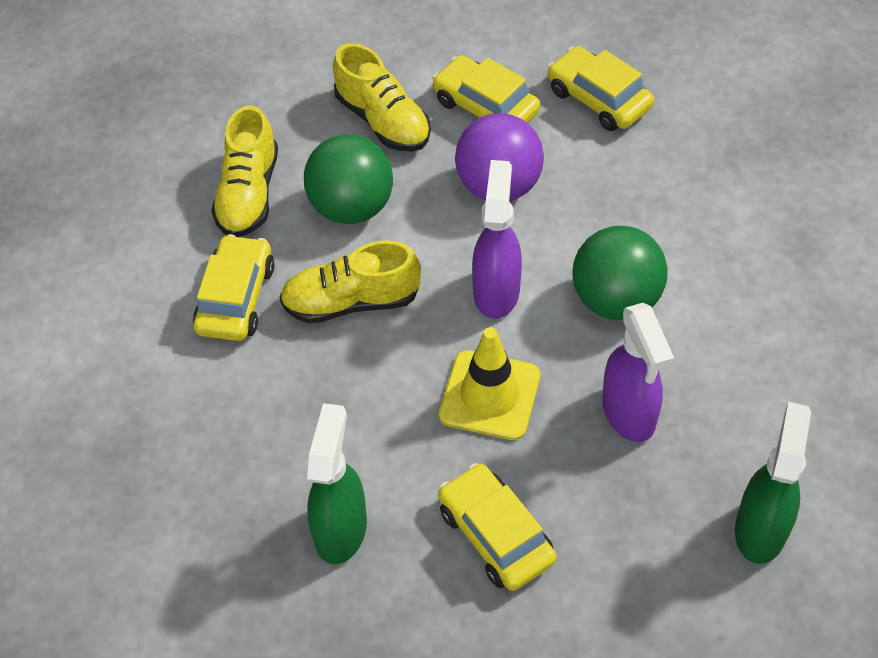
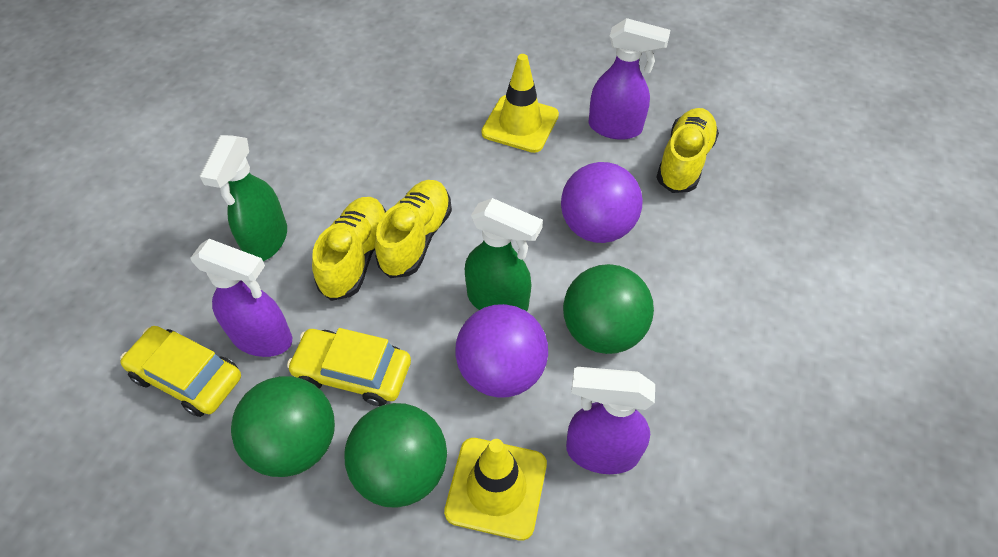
green ball: 2 -> 3
purple ball: 1 -> 2
purple spray bottle: 2 -> 3
yellow car: 4 -> 2
yellow traffic cone: 1 -> 2

